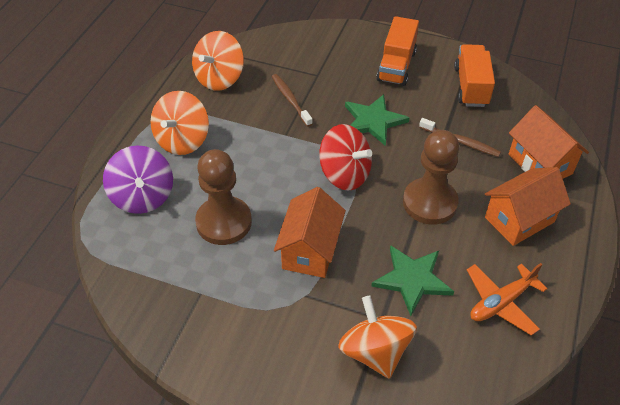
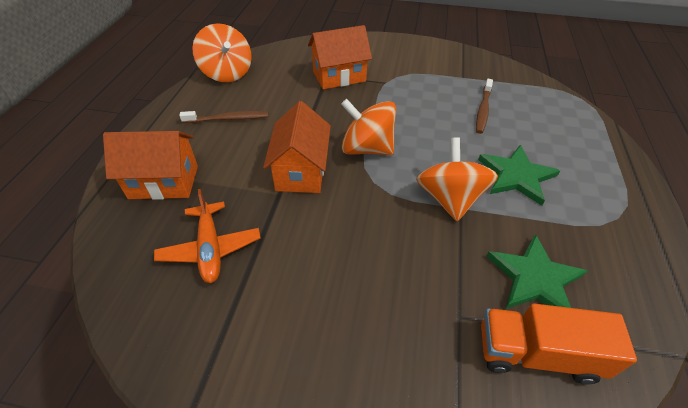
brown pawn: 2 -> 0
orange truck: 2 -> 1
purple spinning top: 1 -> 0
red spinning top: 1 -> 0

